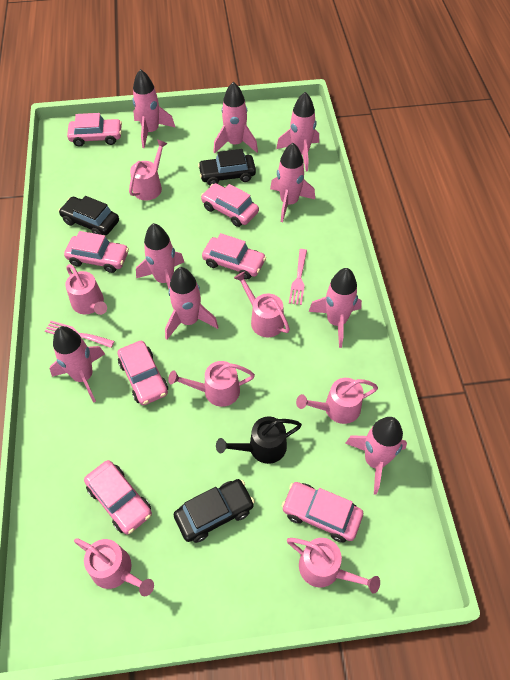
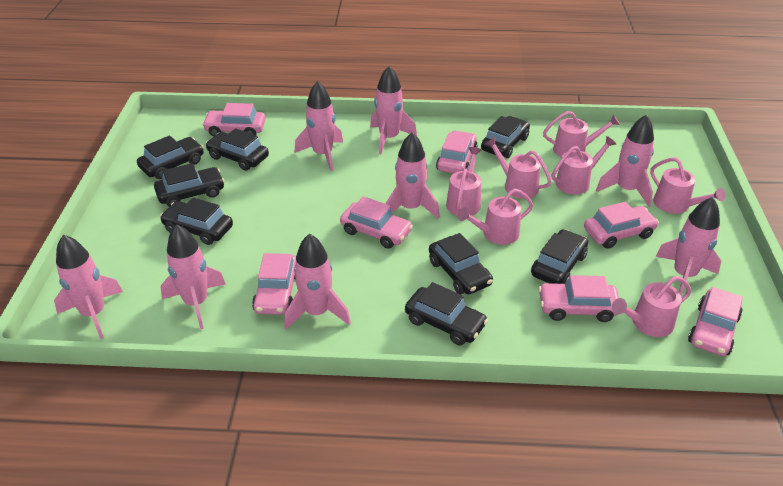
black car: 3 -> 8
black watering can: 1 -> 0
pink fork: 2 -> 0
pink rocket: 9 -> 8

